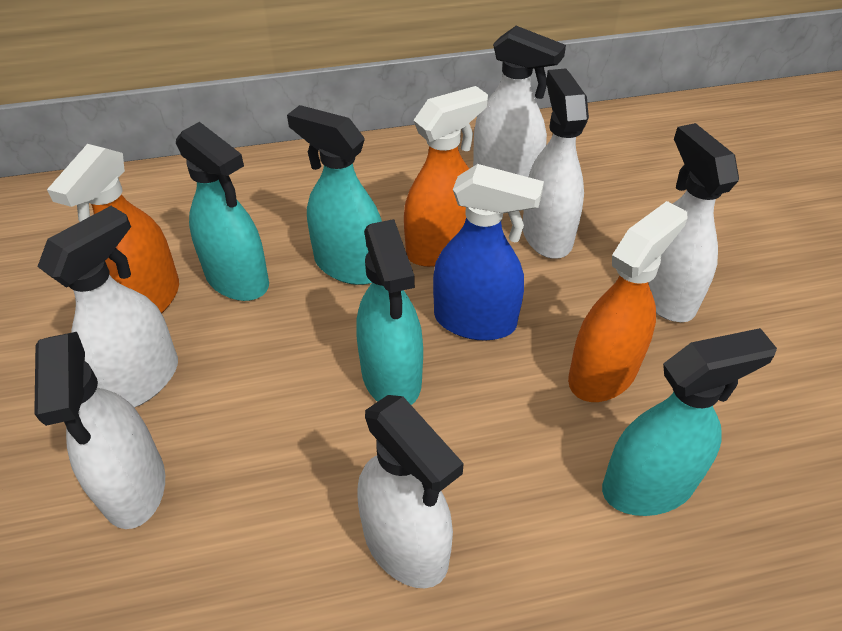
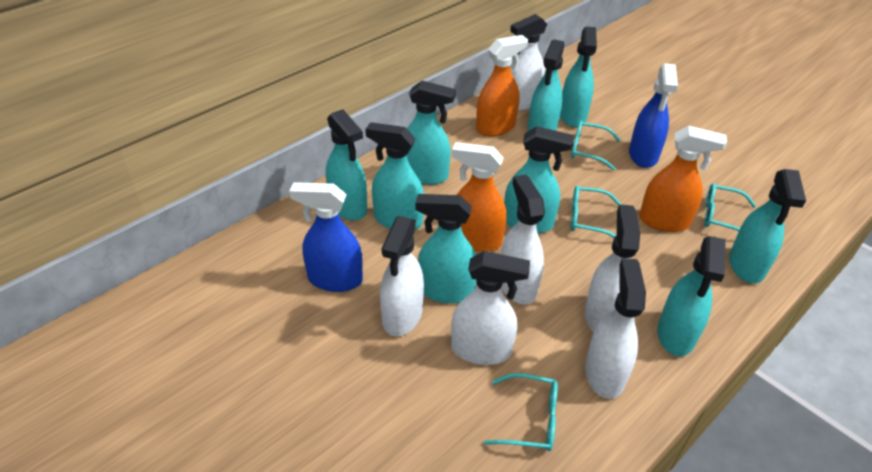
blue spray bottle: 1 -> 2
turquoise glasses: 0 -> 4
turquoise spray bottle: 4 -> 9

